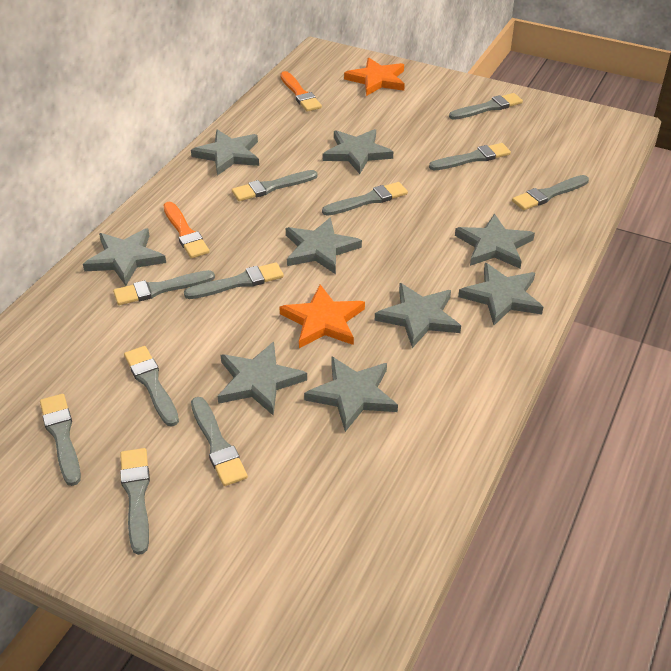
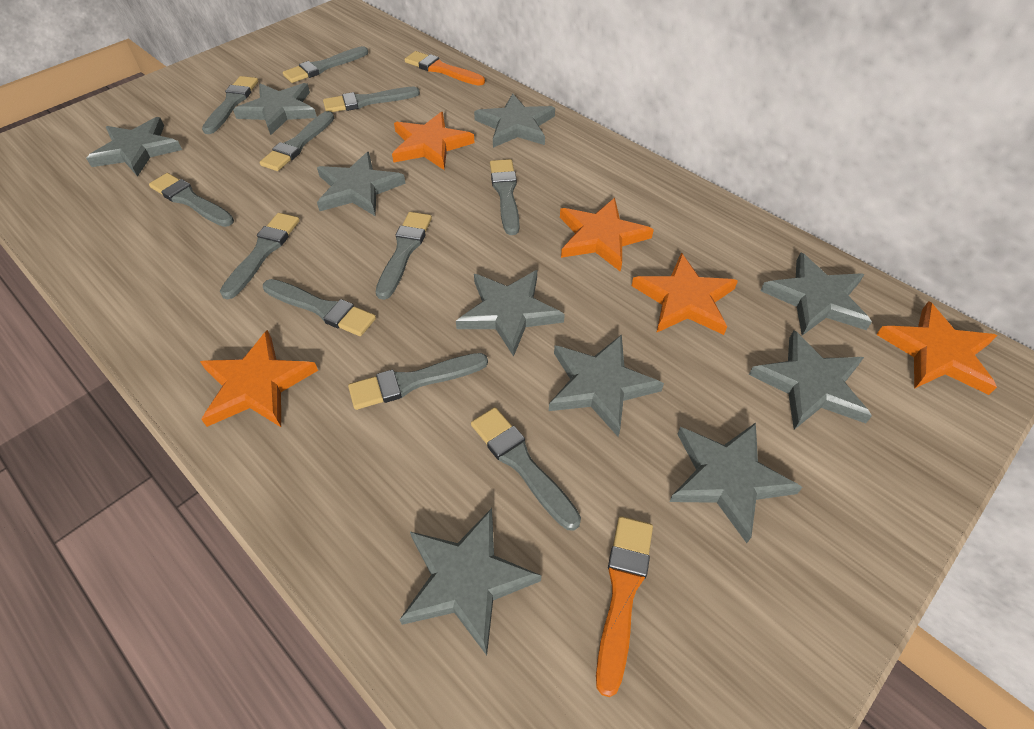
grey star: 9 -> 10
orange star: 2 -> 5

